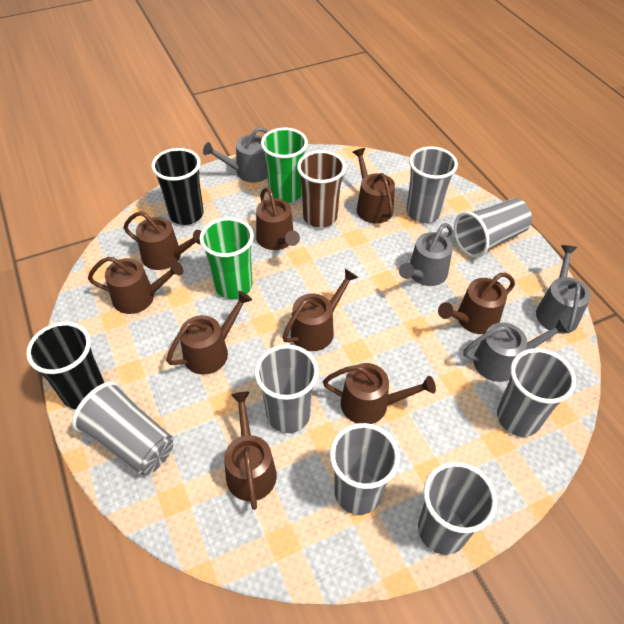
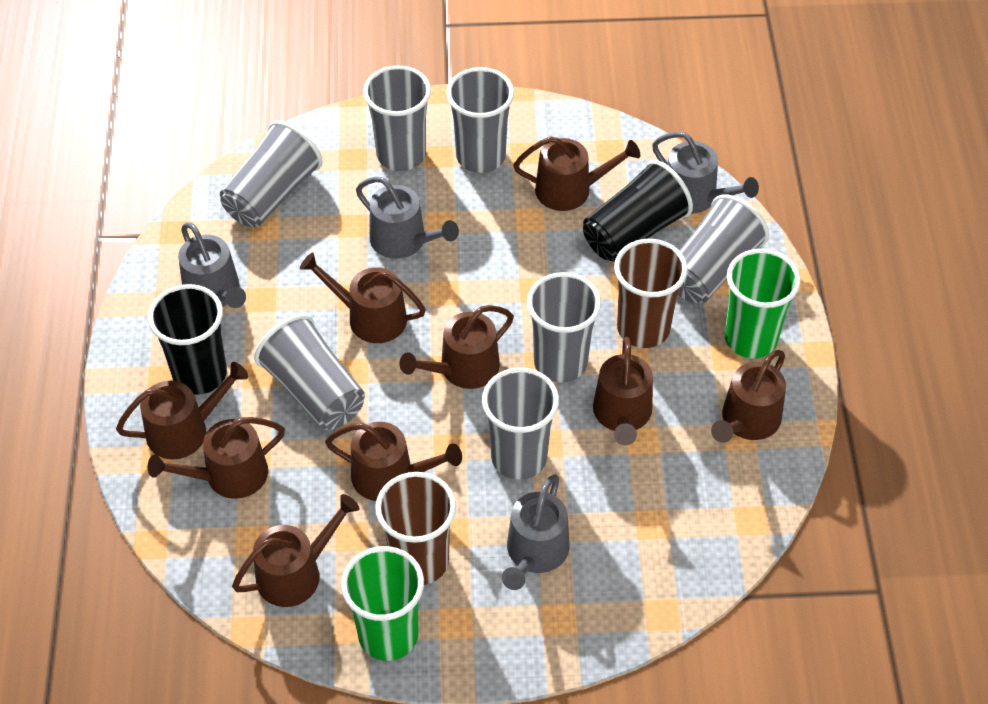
brown cup: 1 -> 2

